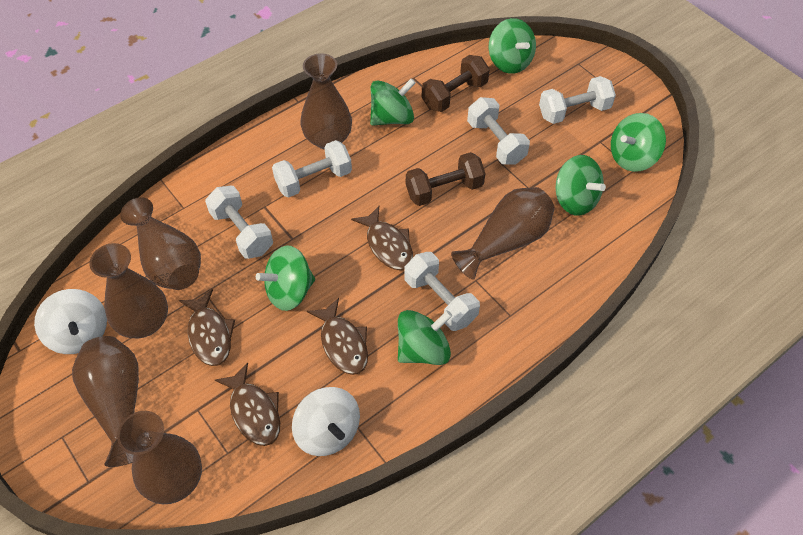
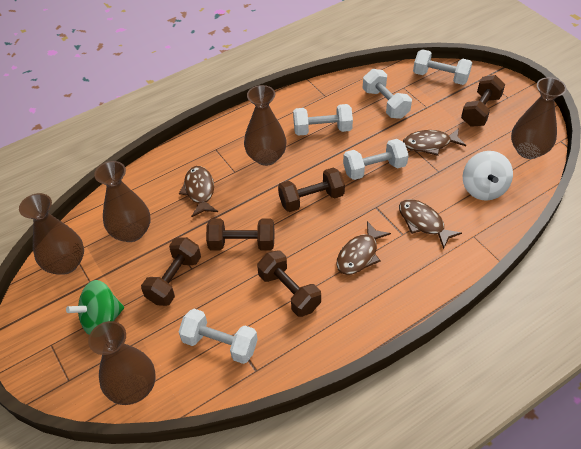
brown dumbbell: 2 -> 5
brown vase: 6 -> 5
green spinning top: 6 -> 1
white spinning top: 2 -> 1

